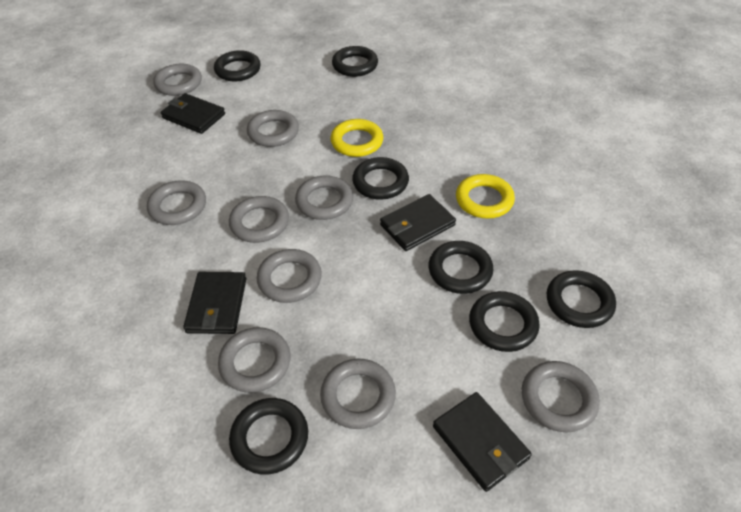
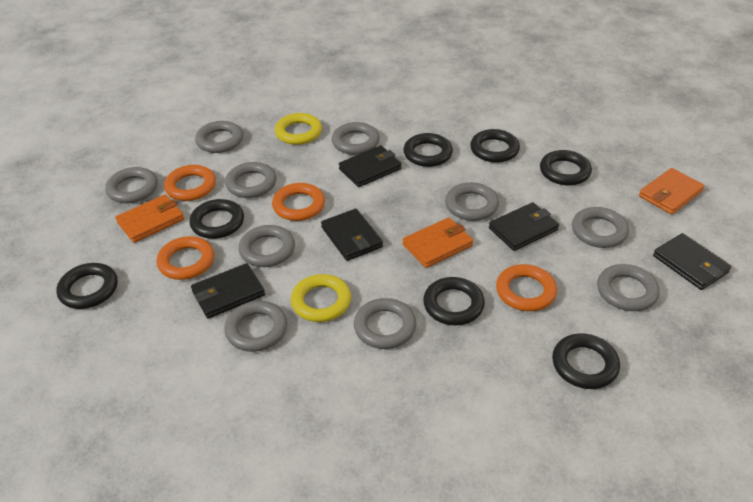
black wallet: 4 -> 5
grey ring: 9 -> 10
orange ring: 0 -> 4
orange wallet: 0 -> 3

